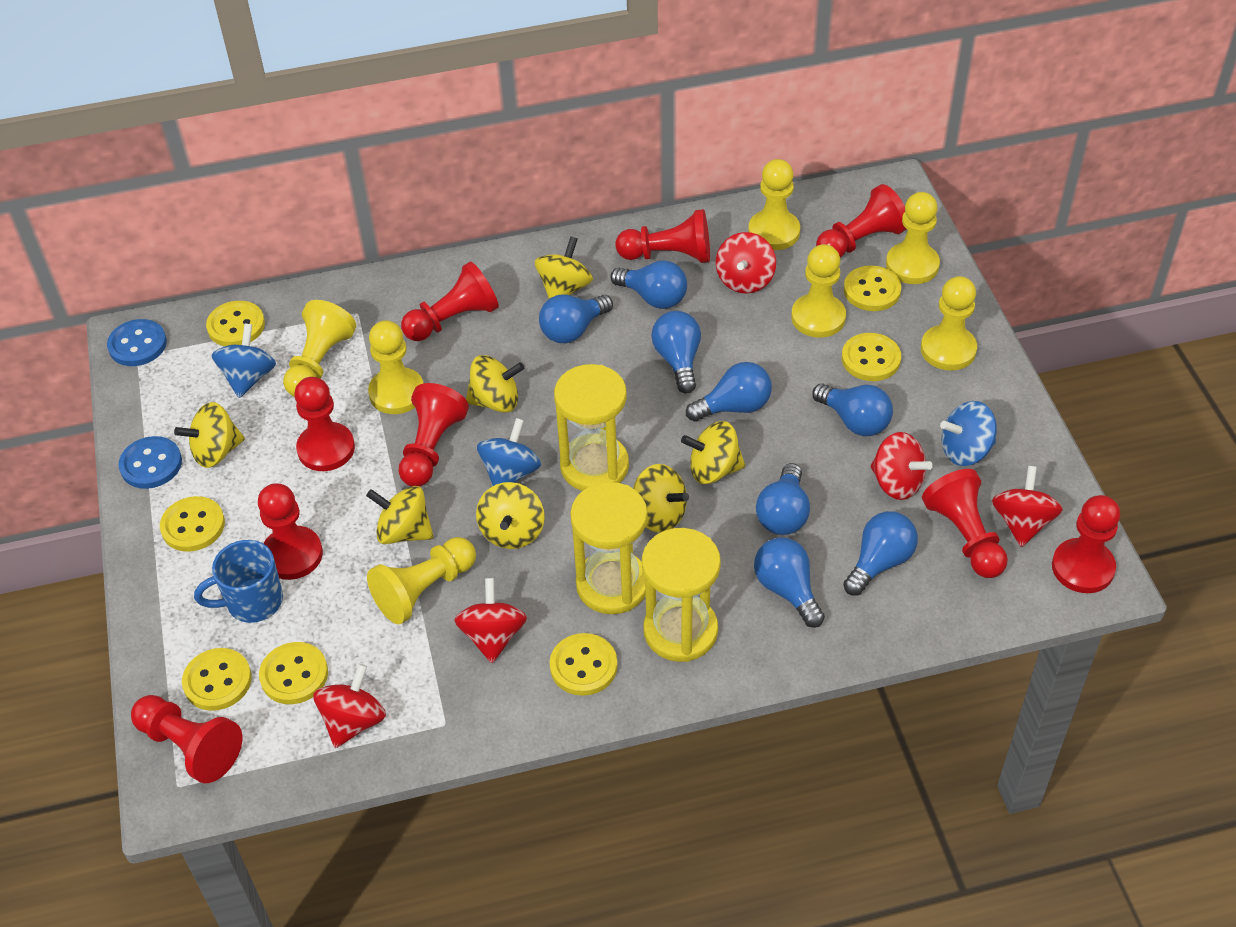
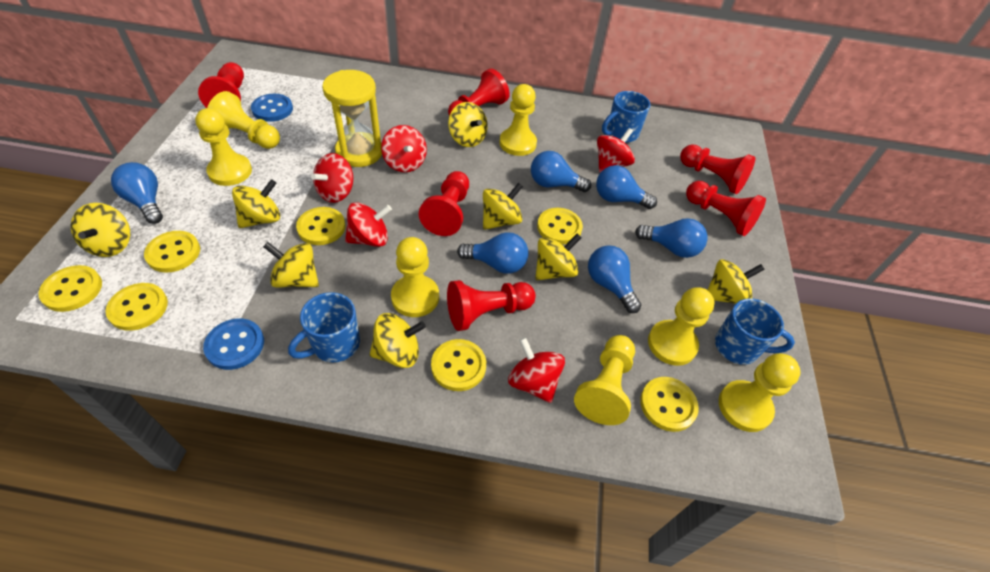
blue light bulb: 8 -> 6
blue mug: 1 -> 3
blue spinning top: 3 -> 0
red pawn: 9 -> 6
yellow hourglass: 3 -> 1
yellow spinning top: 7 -> 8

